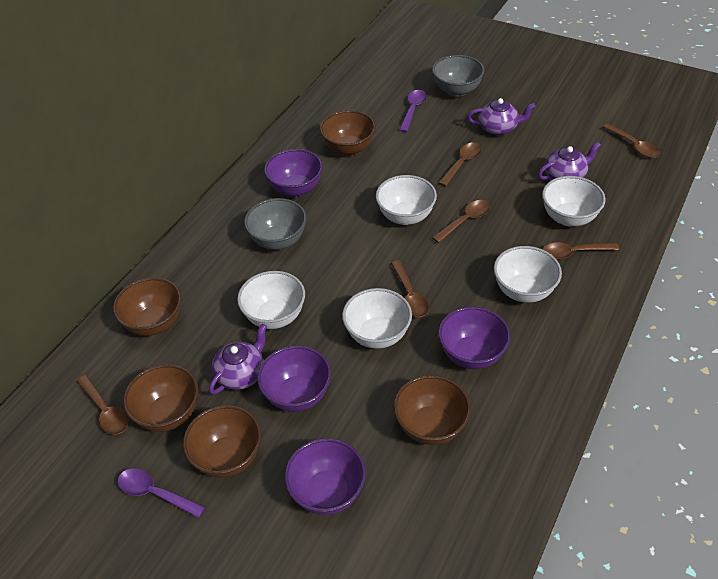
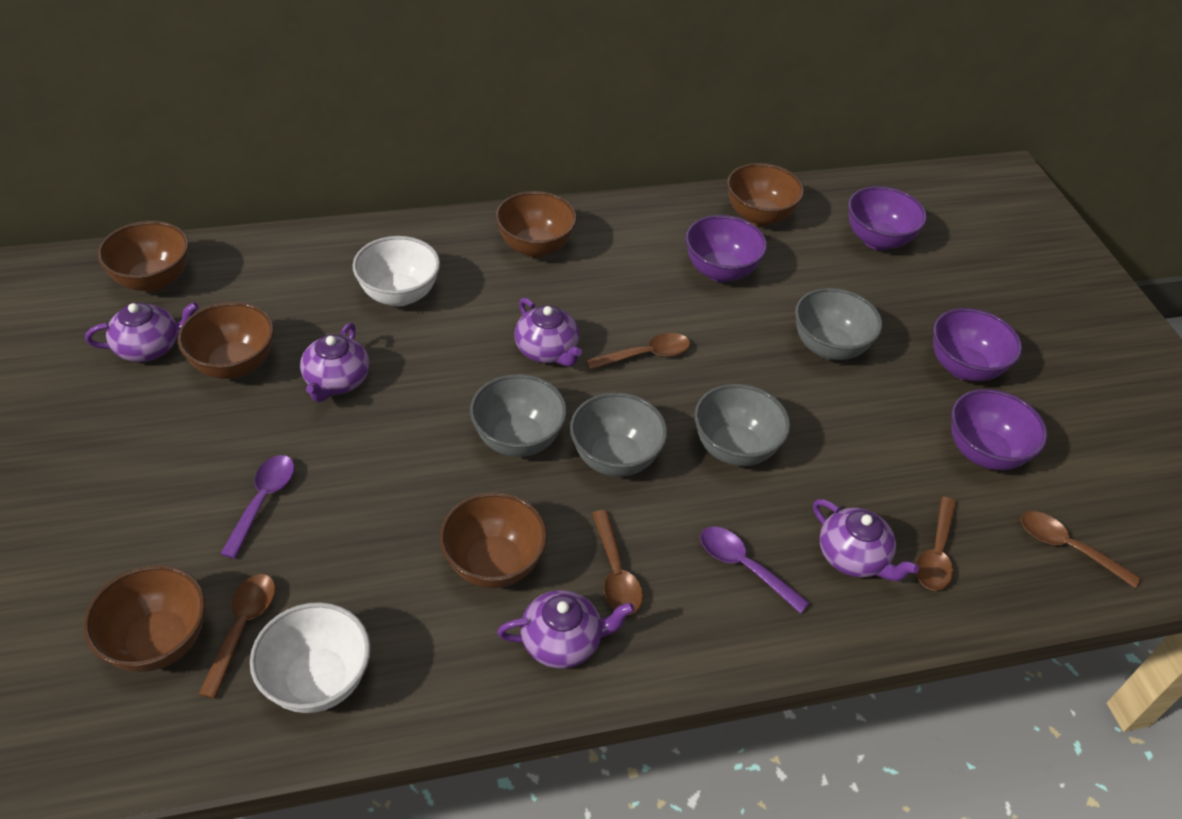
brown bowl: 5 -> 6
brown spoon: 6 -> 5
grey bowl: 2 -> 4
purple teapot: 3 -> 5
white bowl: 5 -> 2

